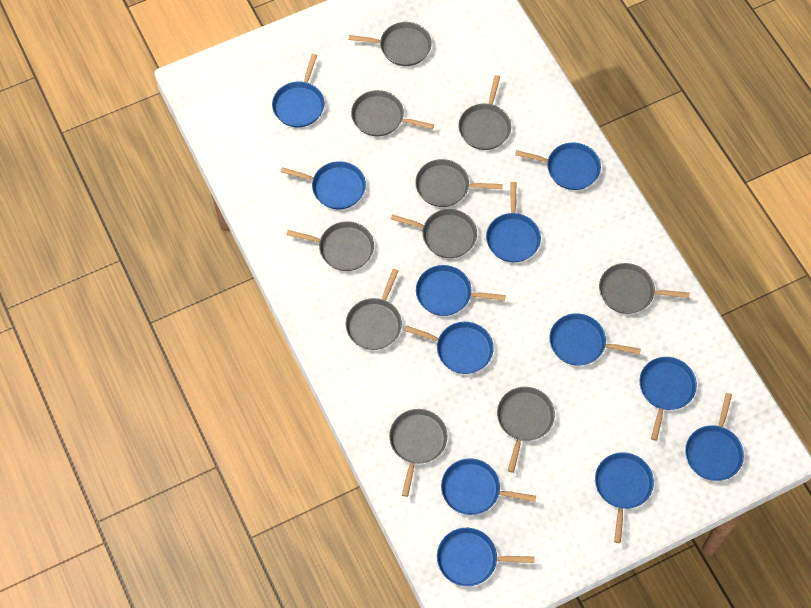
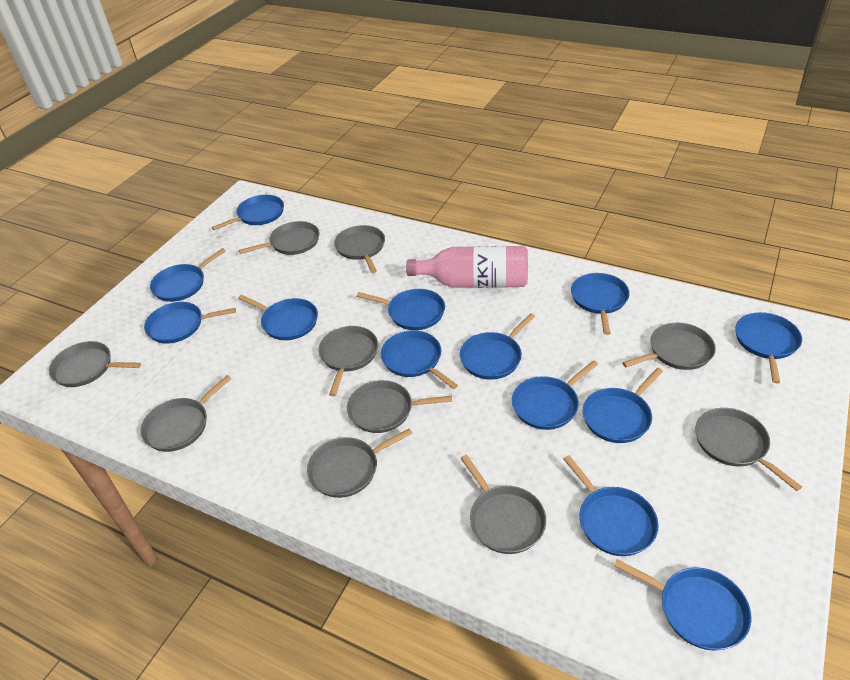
blue pan: 12 -> 13
pink bottle: 0 -> 1

